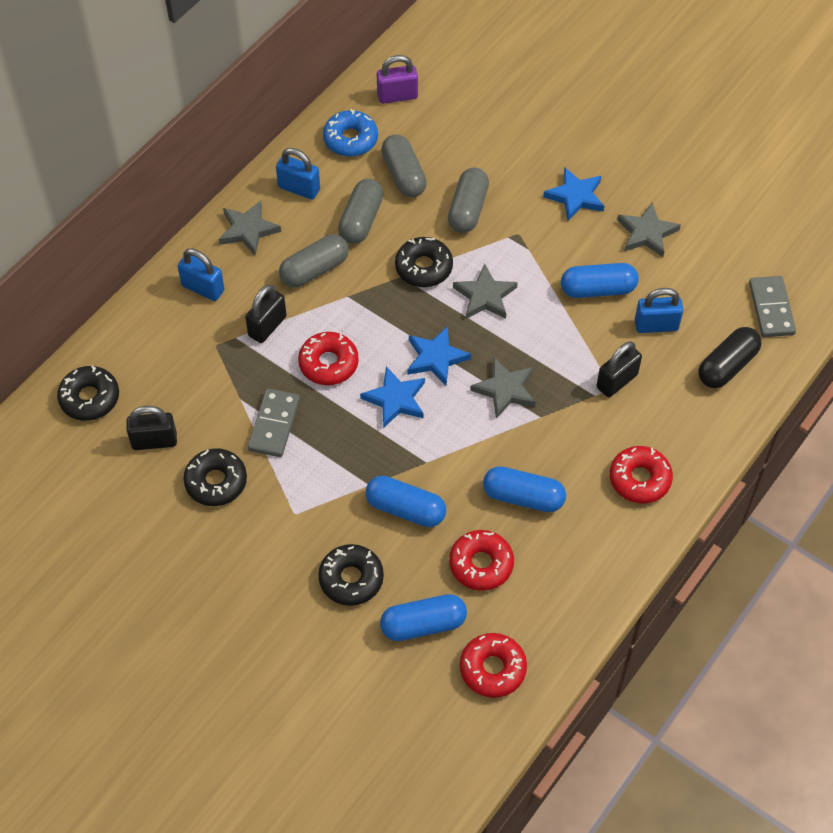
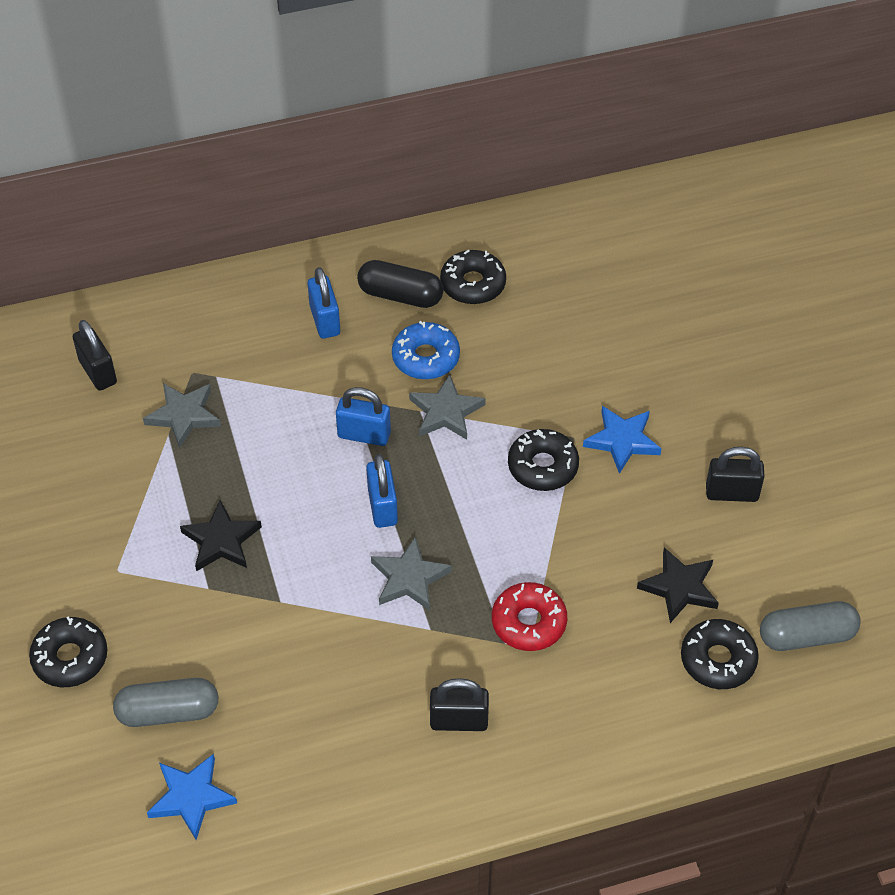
black star: 0 -> 2
blue capsule: 4 -> 0
blue star: 3 -> 2
grey capsule: 4 -> 2
grey domino: 2 -> 0
grey star: 4 -> 3
purple padlock: 1 -> 0
red donut: 4 -> 1

